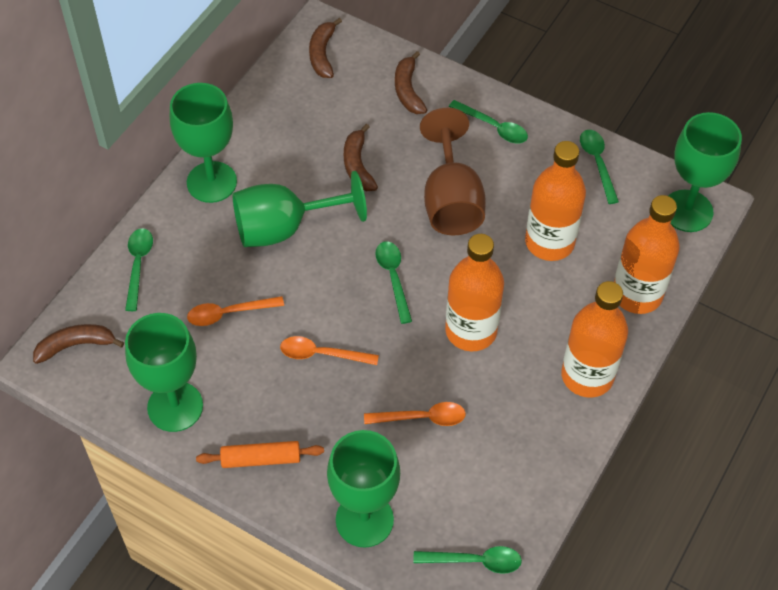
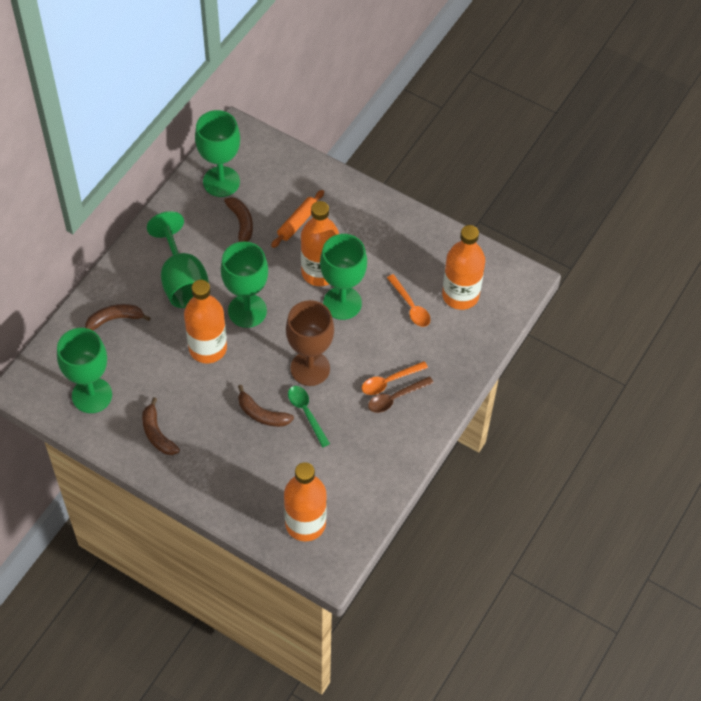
brown spoon: 0 -> 1
green spoon: 5 -> 1
orange spoon: 3 -> 2

